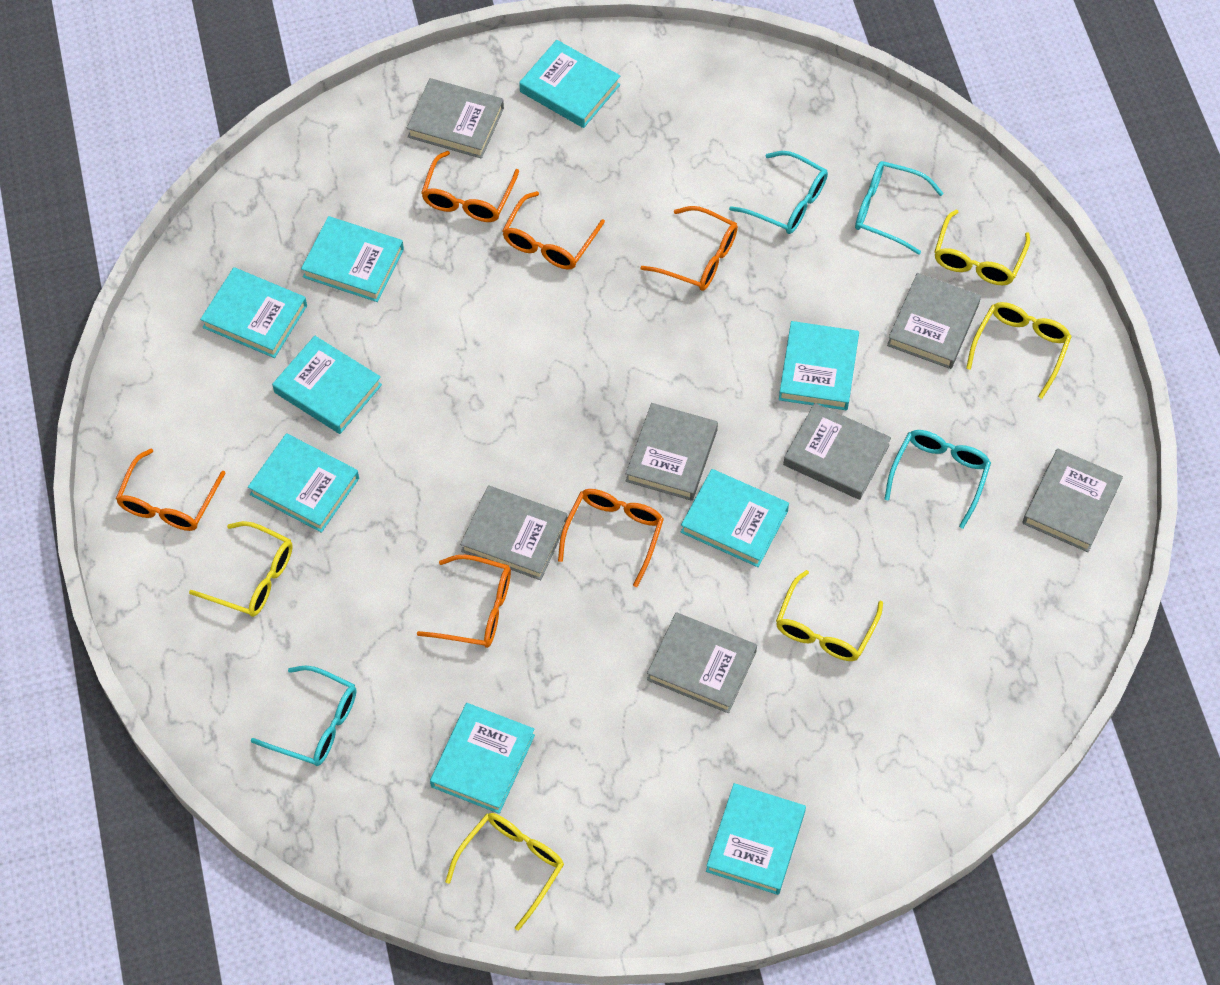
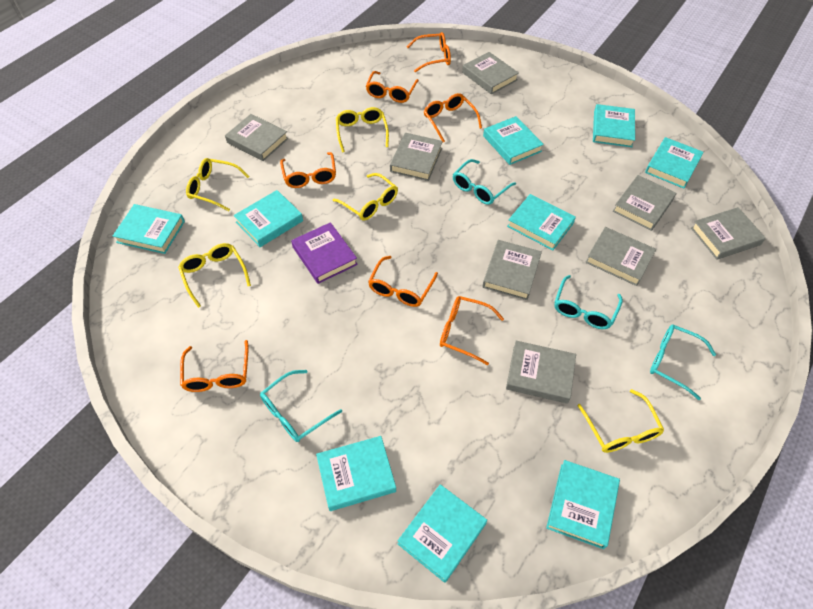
grey book: 7 -> 8
orange glasses: 6 -> 7
purple book: 0 -> 1

